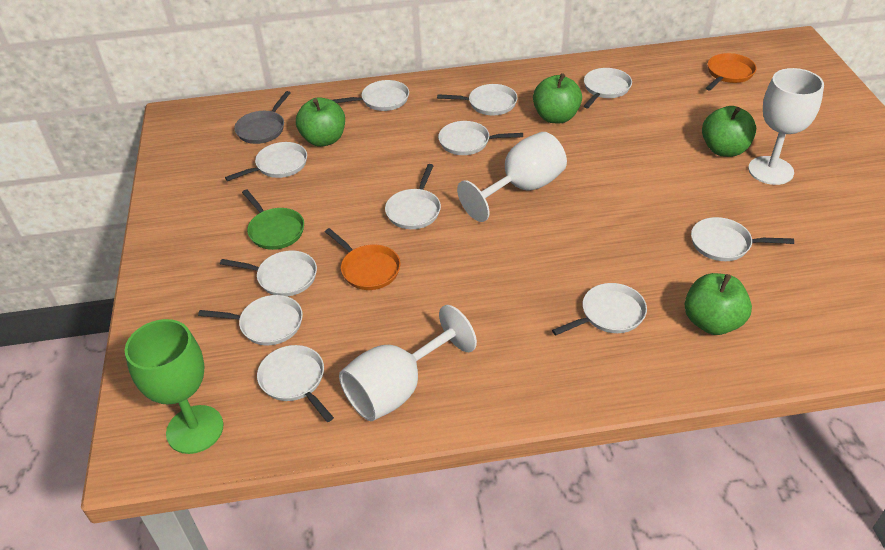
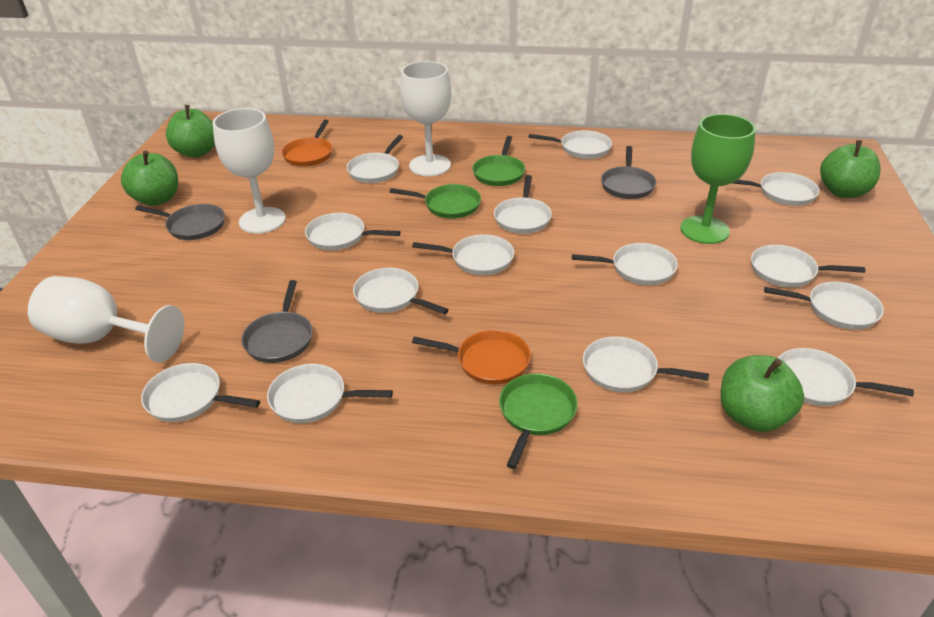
green pan: 1 -> 3
grey pan: 1 -> 3
white pan: 11 -> 14

